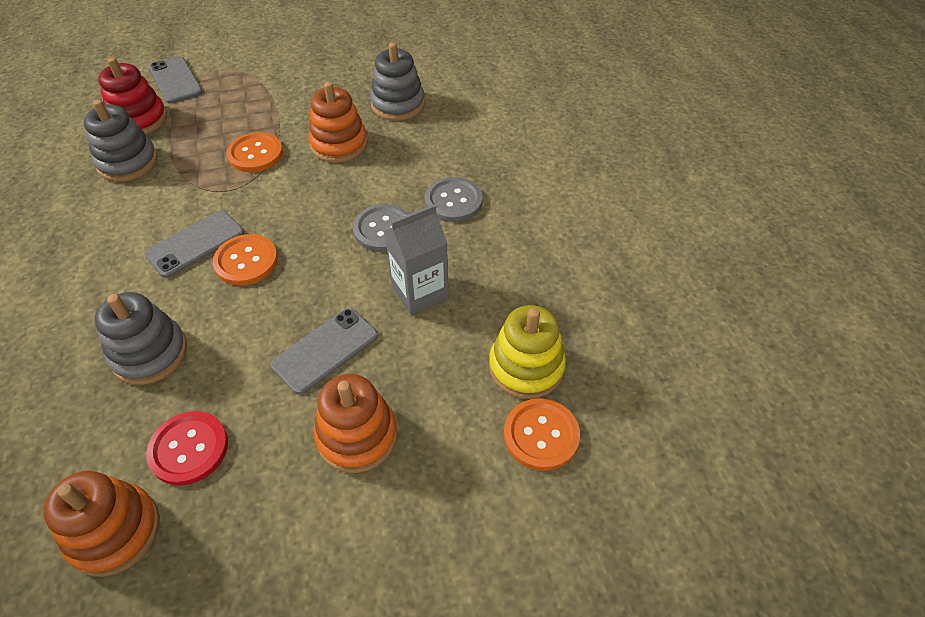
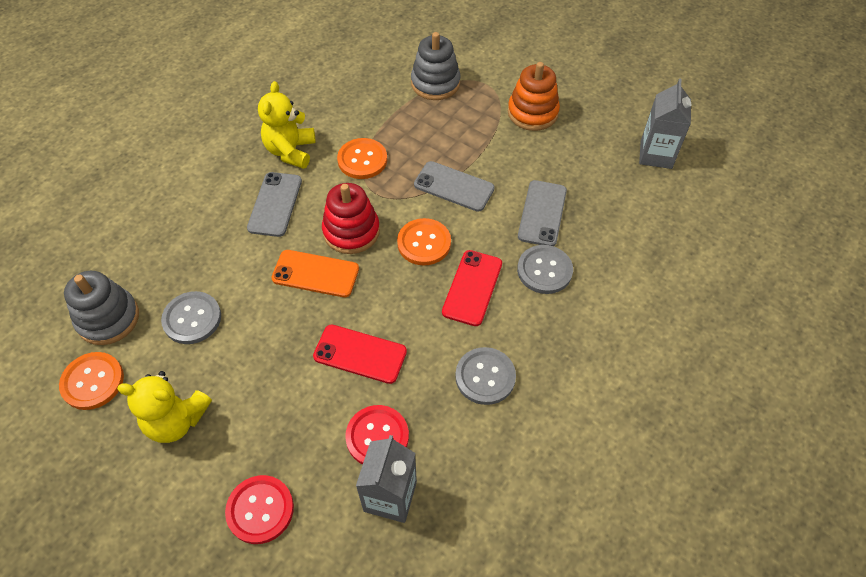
grey button: 2 -> 3
grey carton: 1 -> 2
grey stacking toy: 3 -> 2
orange phone: 0 -> 1
orange stacking toy: 3 -> 1
red button: 1 -> 2
red phone: 0 -> 2
yellow stacking toy: 1 -> 0
yellow teddy bear: 0 -> 2

